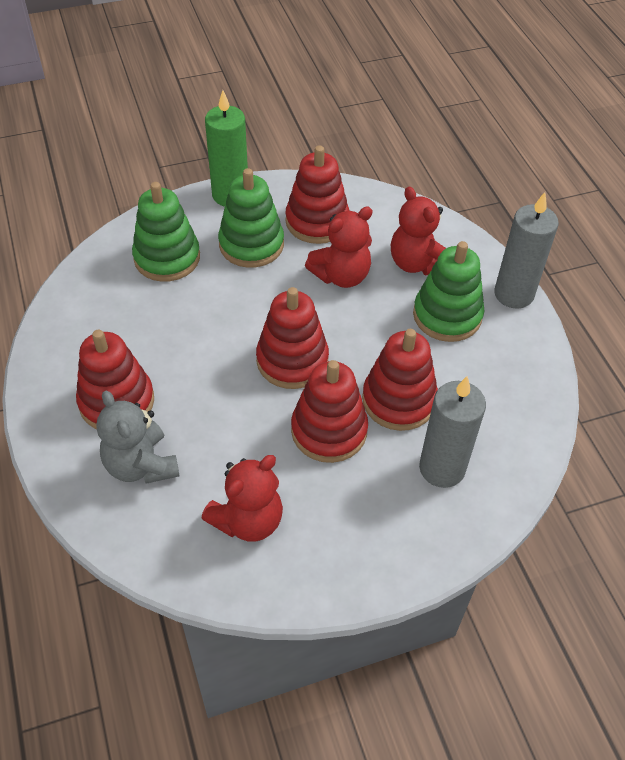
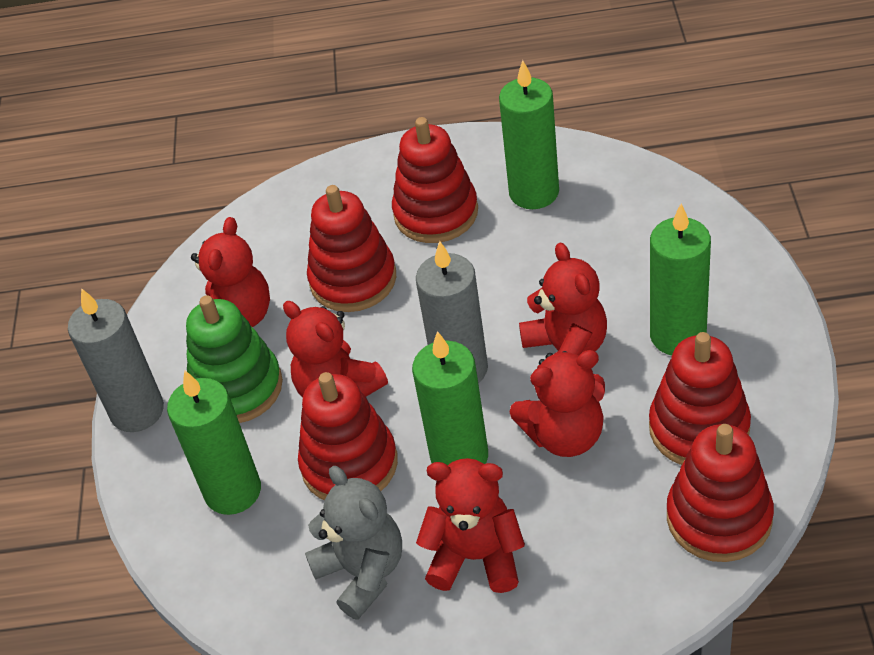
green candle: 1 -> 4
green stacking toy: 3 -> 1
red teddy bear: 3 -> 5

